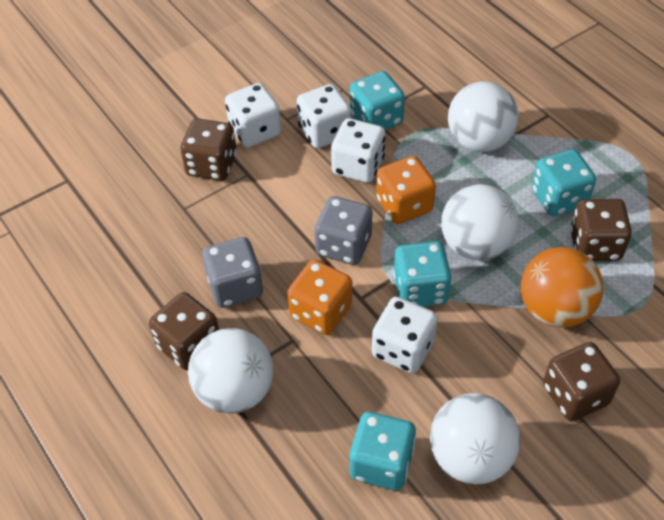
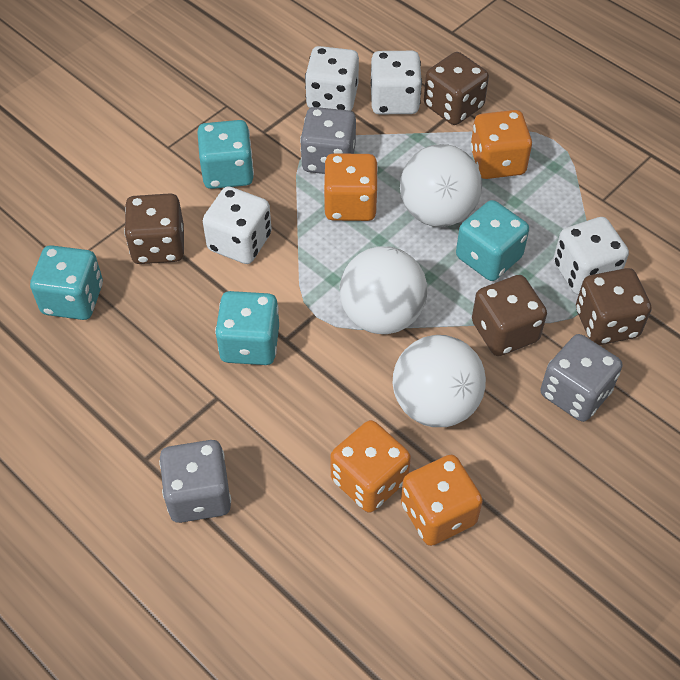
grey dice: 2 -> 3
orange ball: 1 -> 0
orange dice: 2 -> 4
white ball: 4 -> 3

